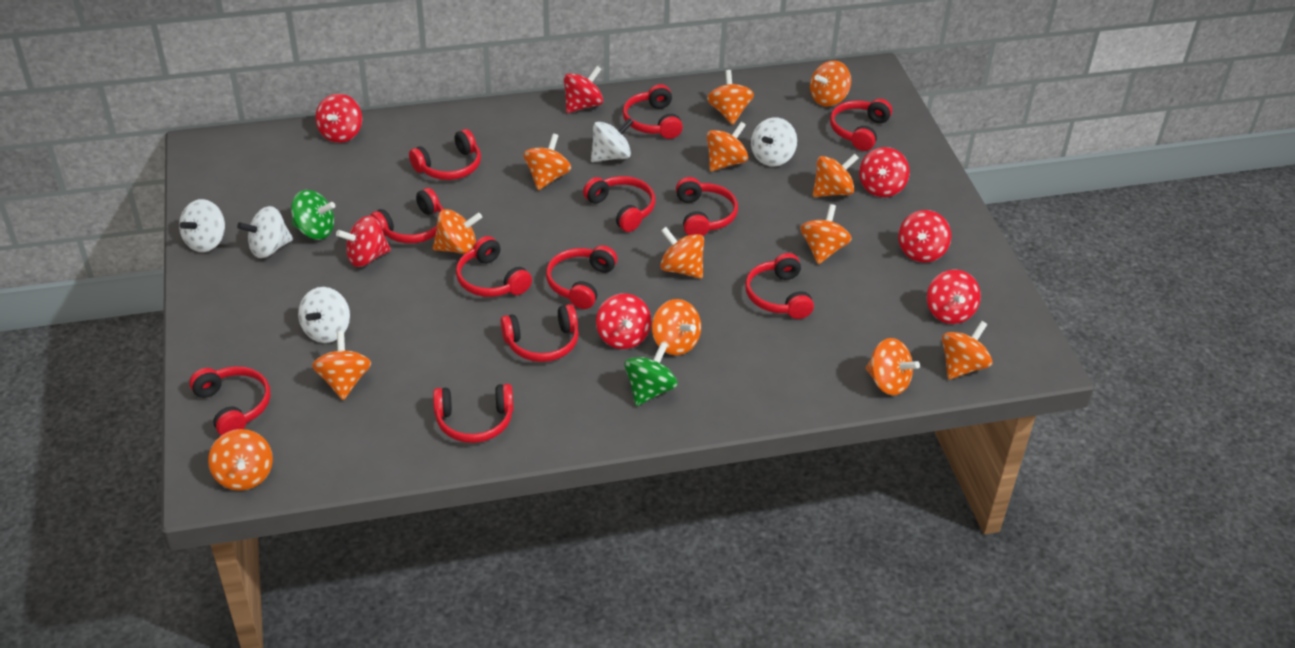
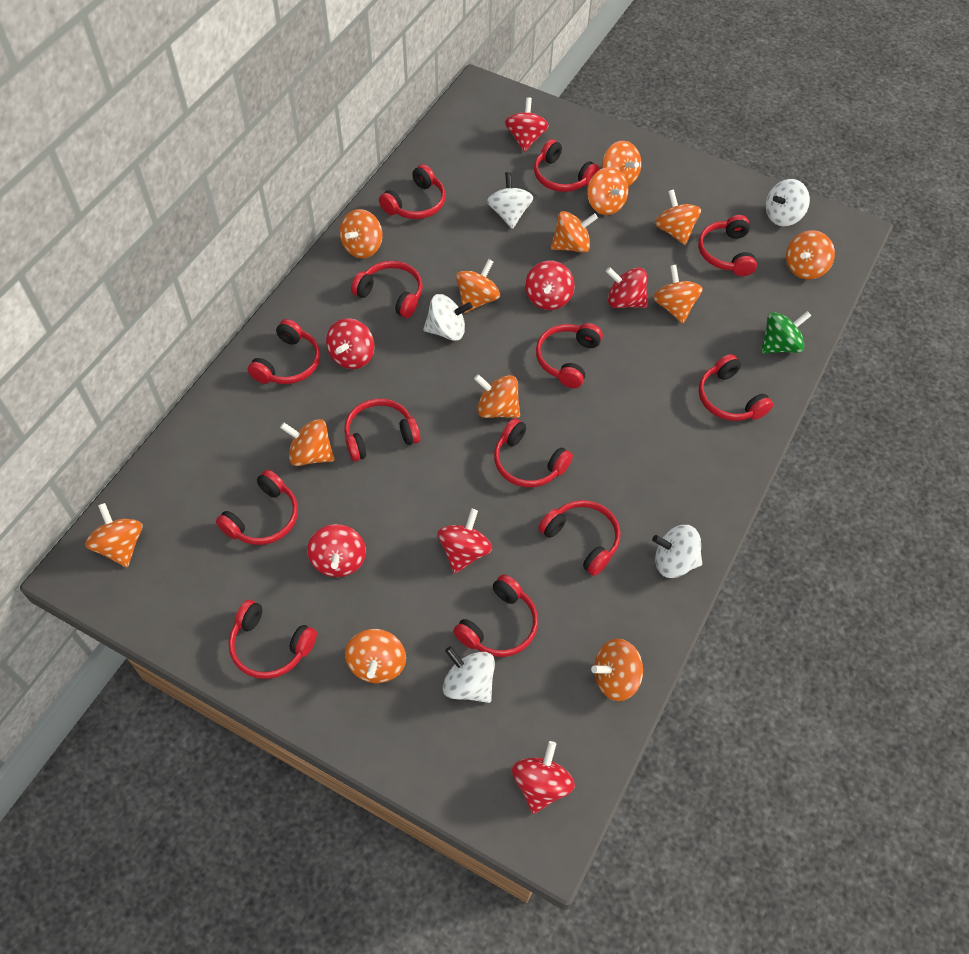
green spinning top: 2 -> 1
red headphones: 12 -> 13

